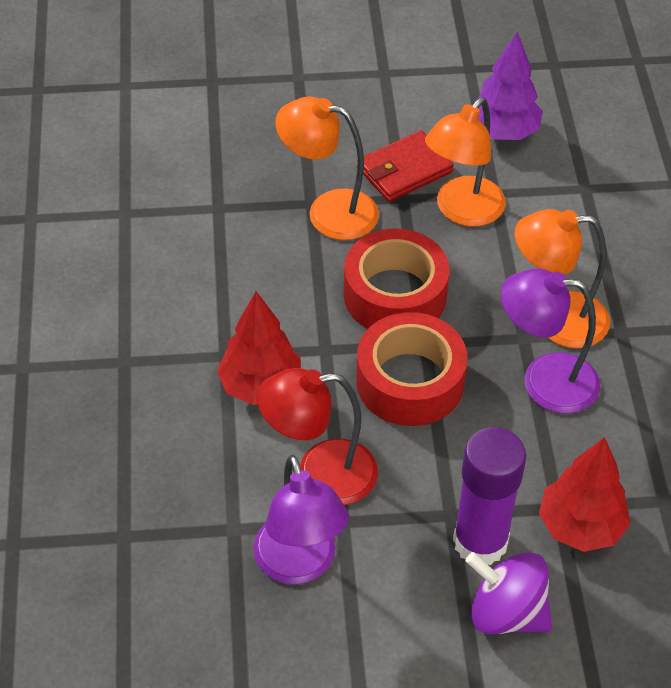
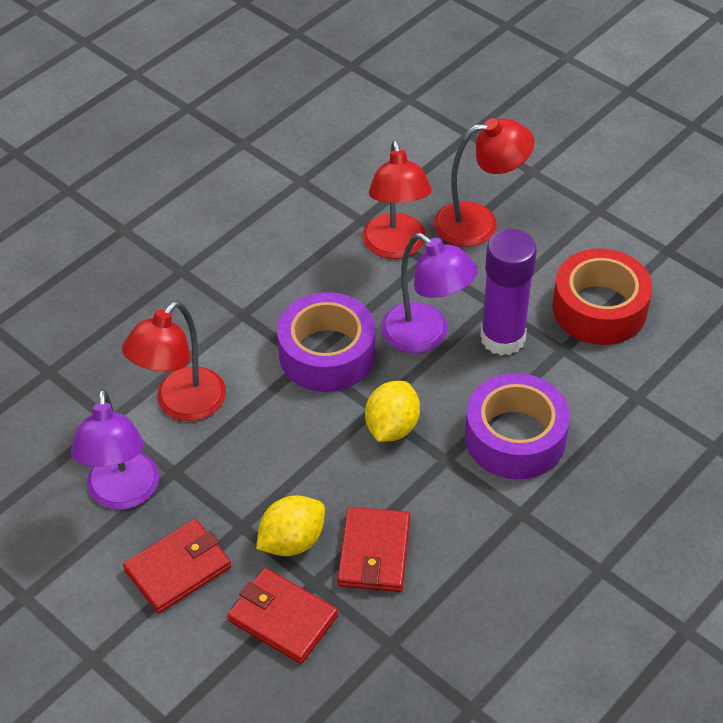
orange lamp: 3 -> 0
purple spinning top: 1 -> 0
purple tape: 0 -> 2
purple tree: 1 -> 0
red lamp: 1 -> 3
red tape: 2 -> 1
red tree: 2 -> 0
red wallet: 1 -> 3
yellow lemon: 0 -> 2

